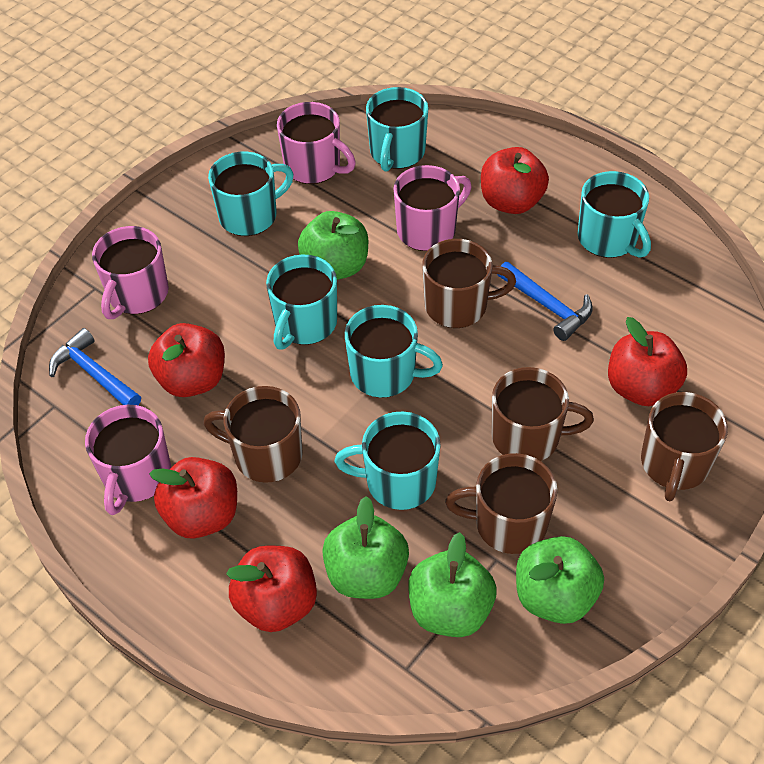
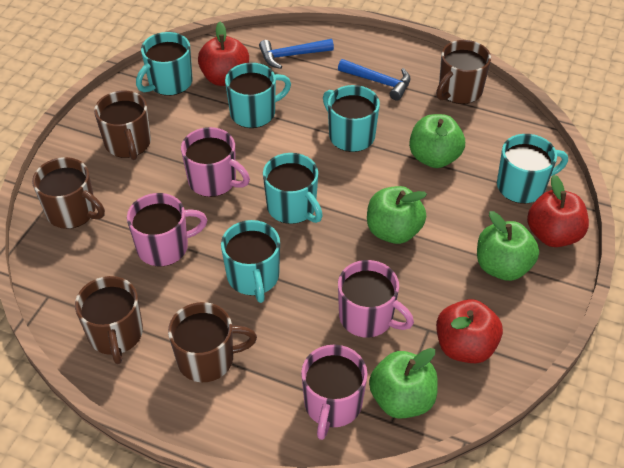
red apple: 5 -> 3

